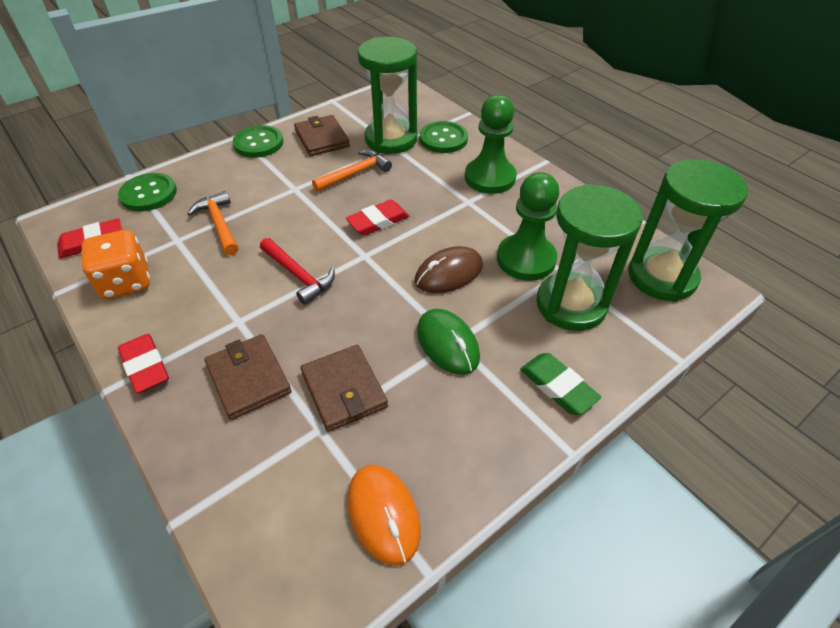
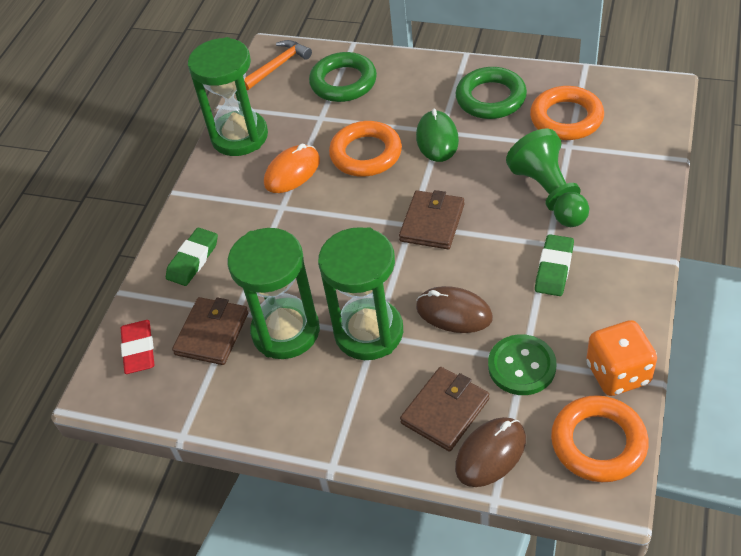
brown mouse: 1 -> 2
green button: 3 -> 1
green eraser: 1 -> 2
green pawn: 2 -> 1
green ring: 0 -> 2
orange hammer: 2 -> 1
orange ring: 0 -> 3
red eraser: 3 -> 1
red hammer: 1 -> 0

